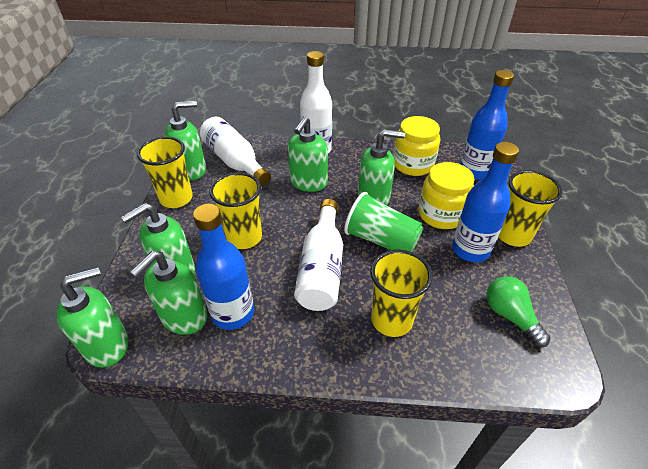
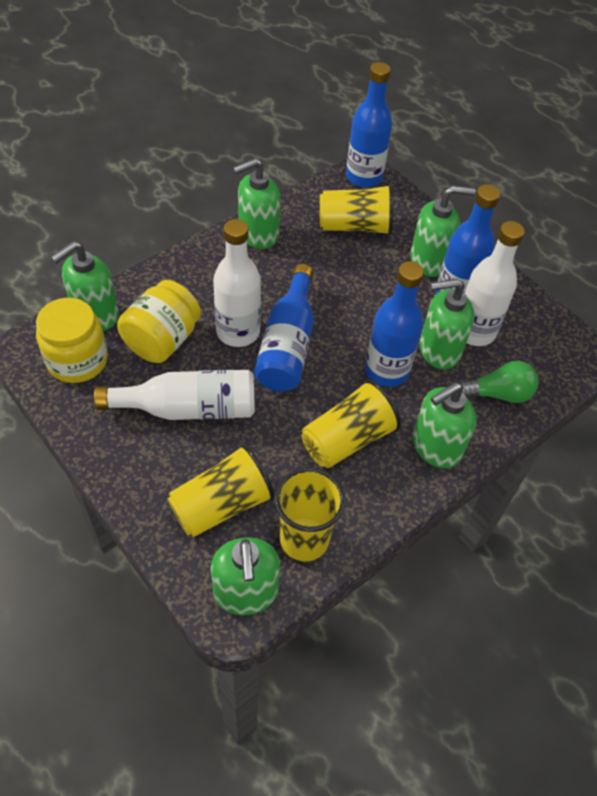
blue bottle: 3 -> 4
green cup: 1 -> 0

